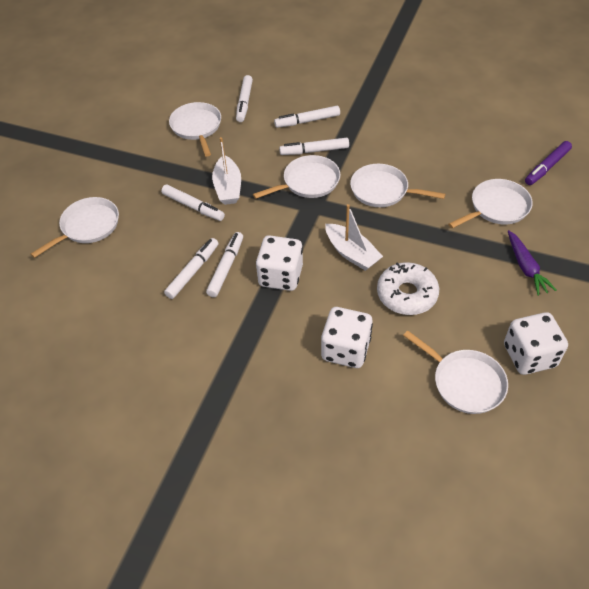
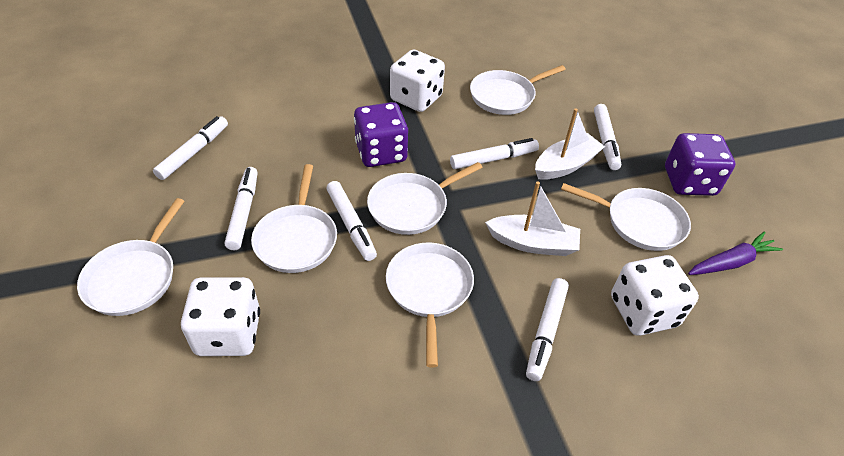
purple dice: 0 -> 2
purple marker: 1 -> 0
white donut: 1 -> 0

